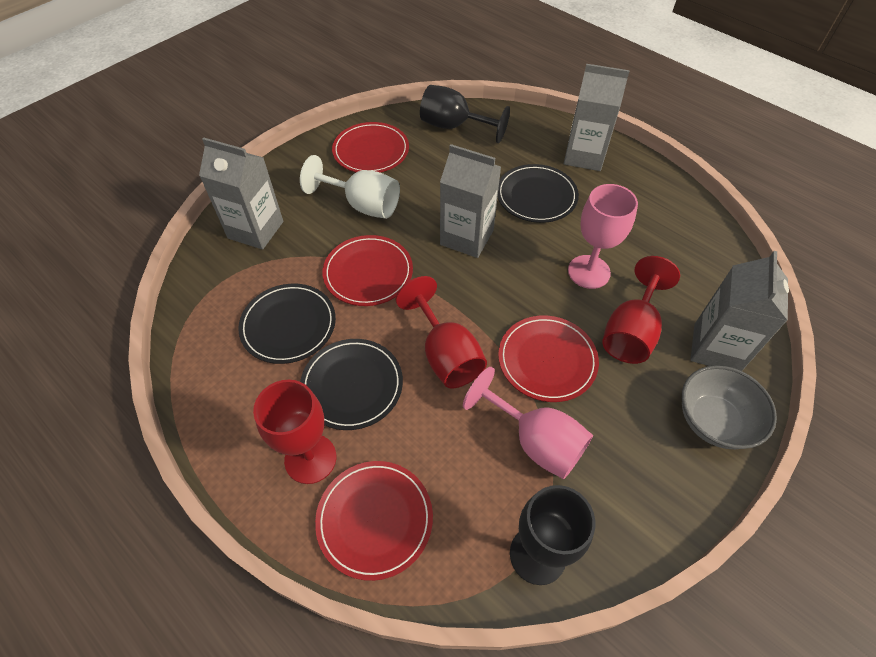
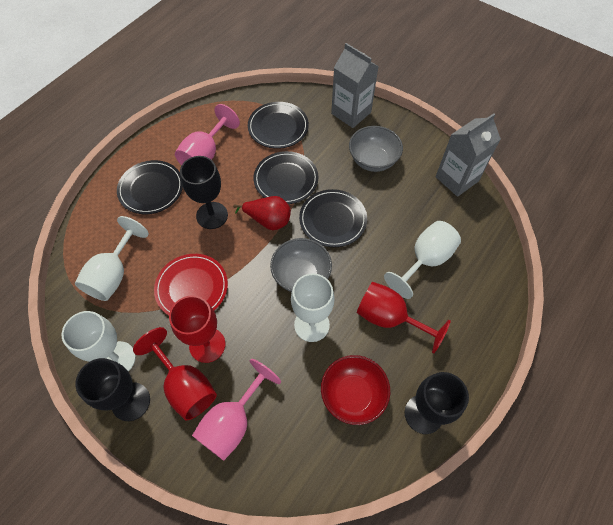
black goblet: 2 -> 3
black plate: 3 -> 4
grey bowl: 1 -> 2
grey carton: 4 -> 2
red bowl: 0 -> 1
red pear: 0 -> 1
red plate: 4 -> 1
white goblet: 1 -> 4

